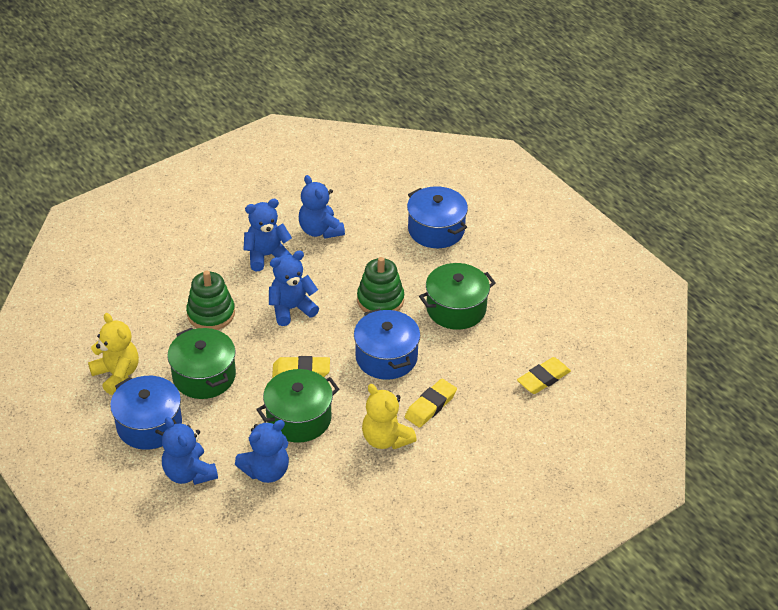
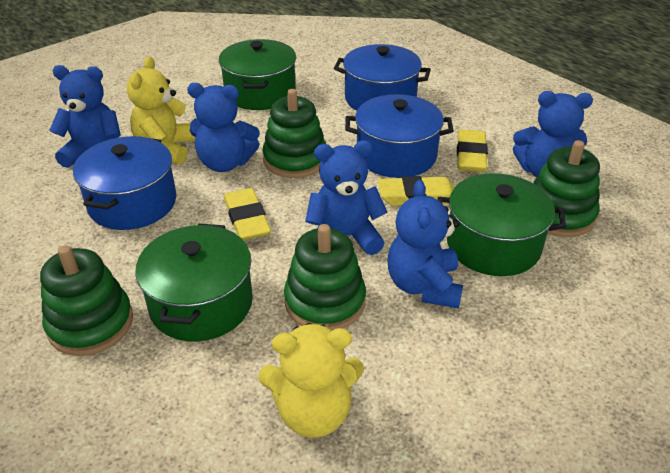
green stacking toy: 2 -> 4

